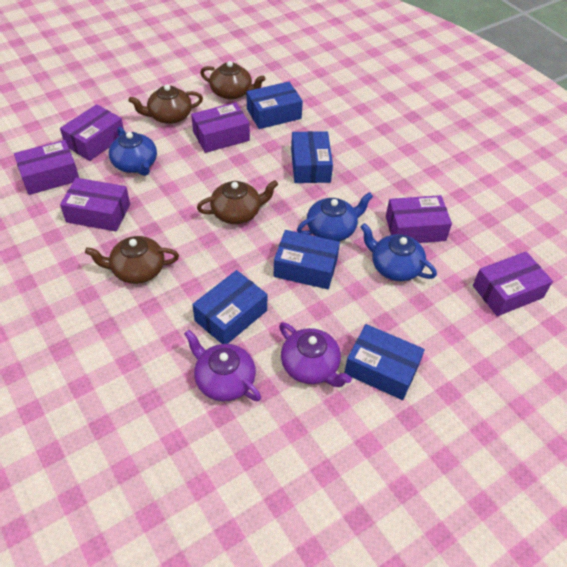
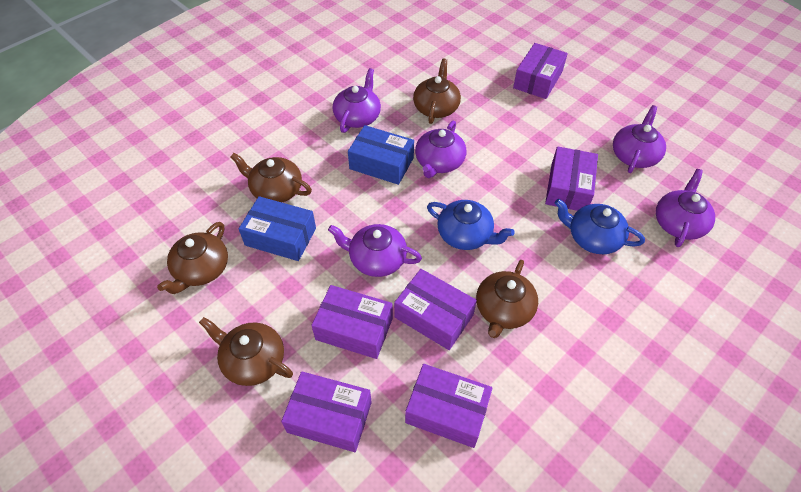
blue box: 5 -> 2
blue teapot: 3 -> 2
brown teapot: 4 -> 5
purple teapot: 2 -> 5

